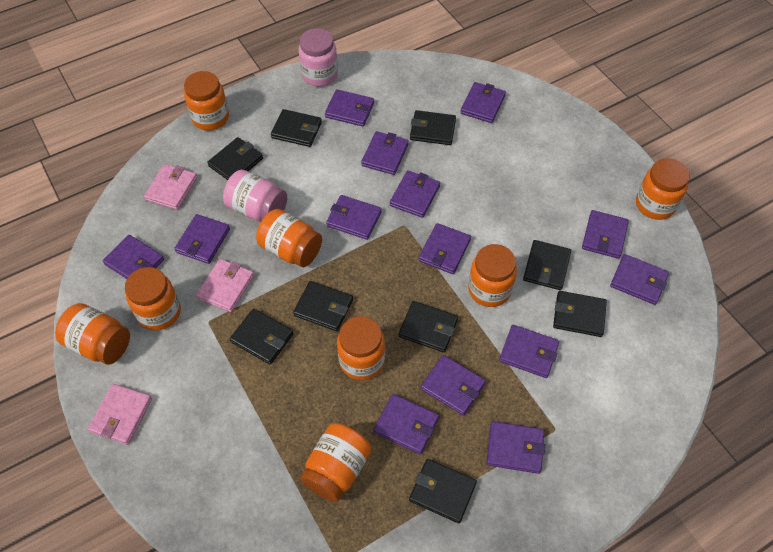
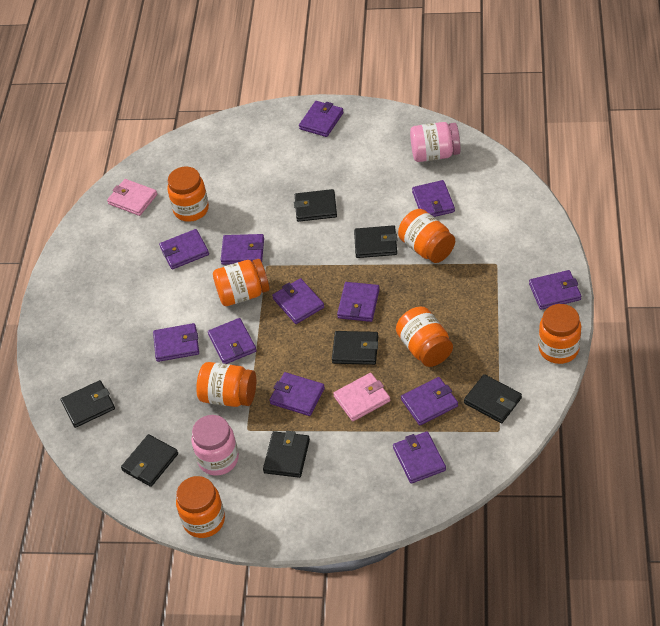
black wallet: 9 -> 7
orange jar: 8 -> 7
pink wallet: 3 -> 2
purple wallet: 14 -> 12

